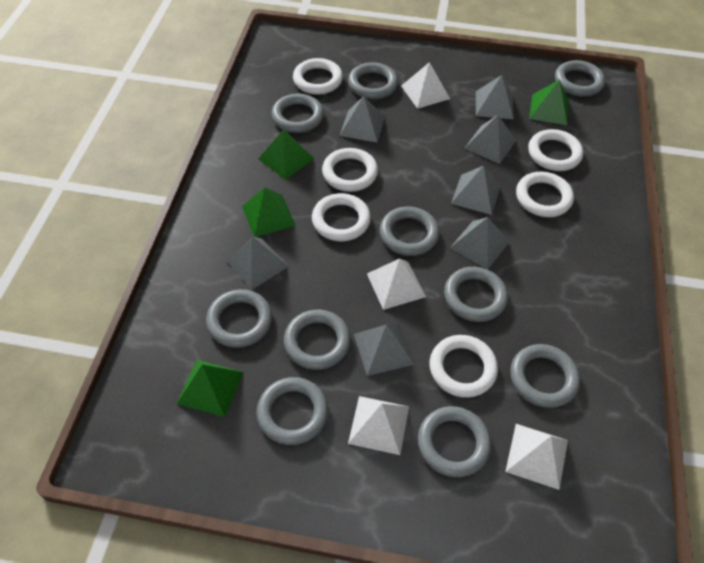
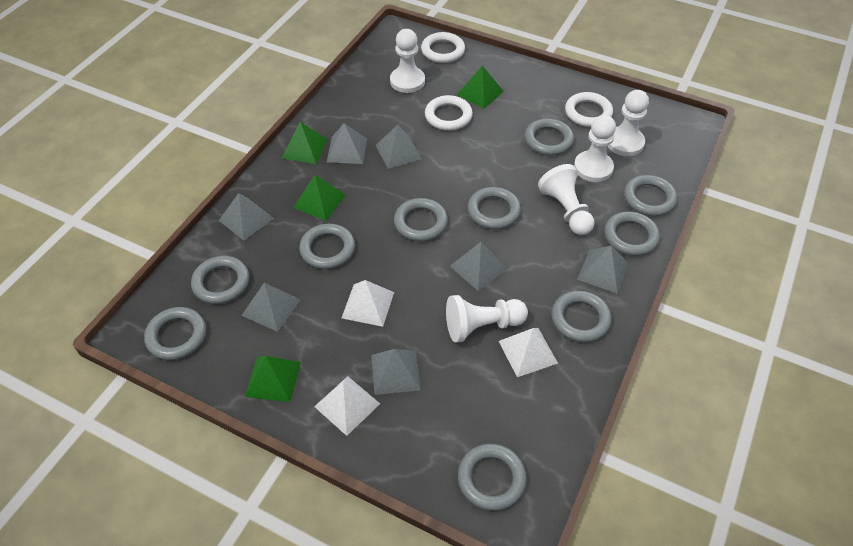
white pawn: 0 -> 5
white pyramid: 4 -> 3
white ring: 6 -> 3

